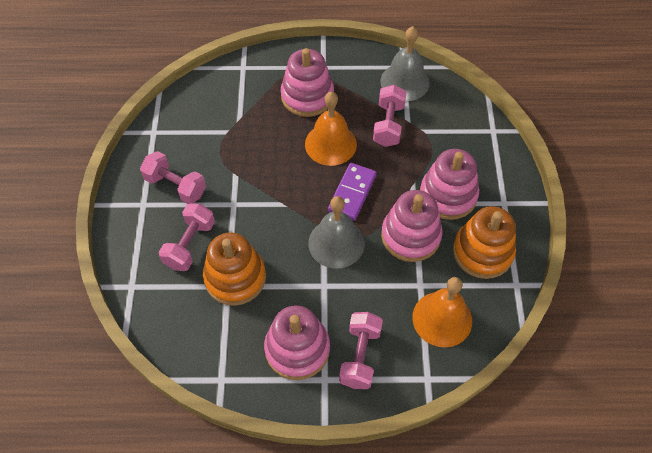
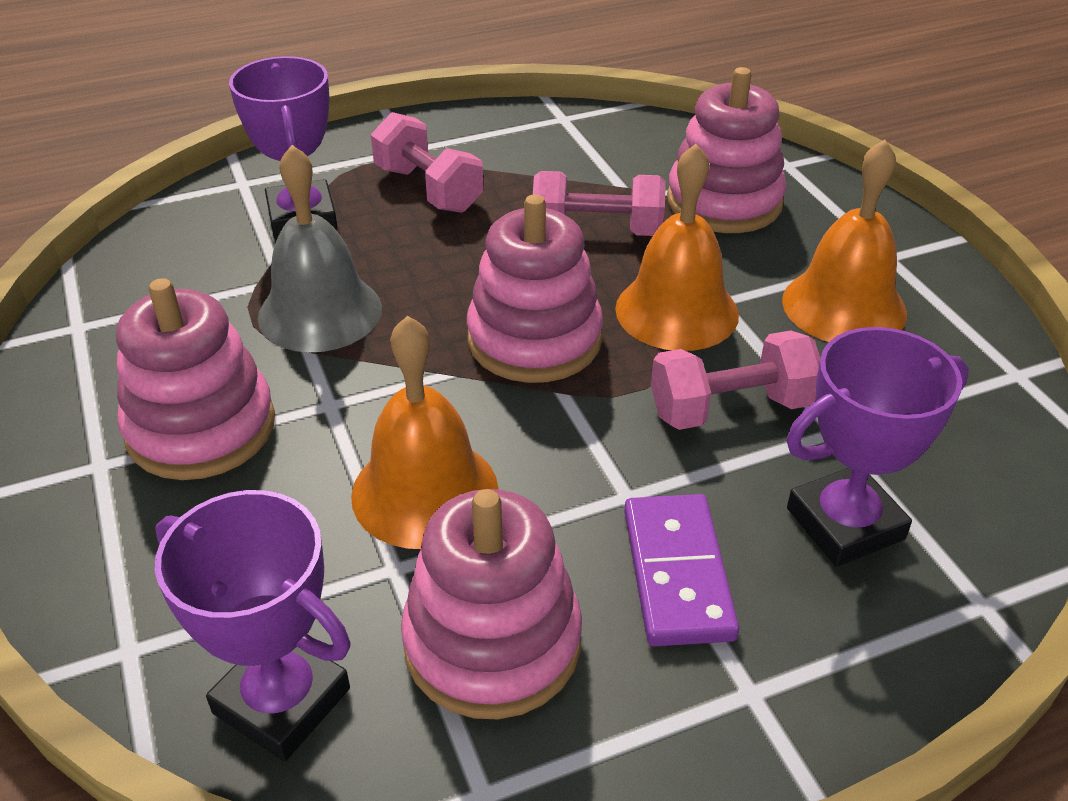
grey bell: 2 -> 1
orange bell: 2 -> 3
orange stacking toy: 2 -> 0
pink dumbbell: 4 -> 3
purple trophy: 0 -> 3

